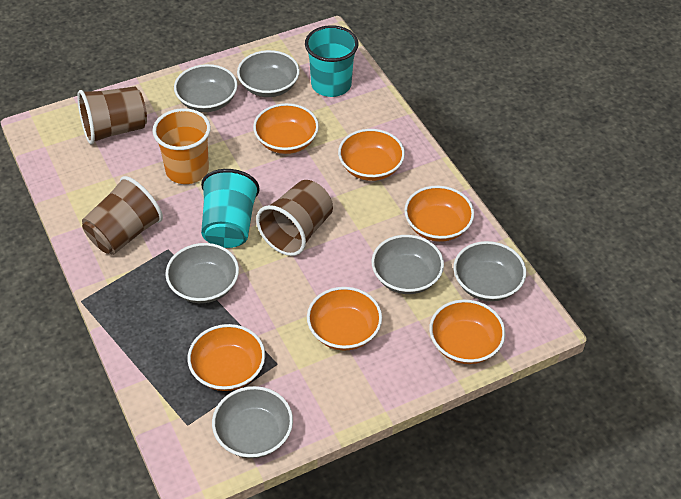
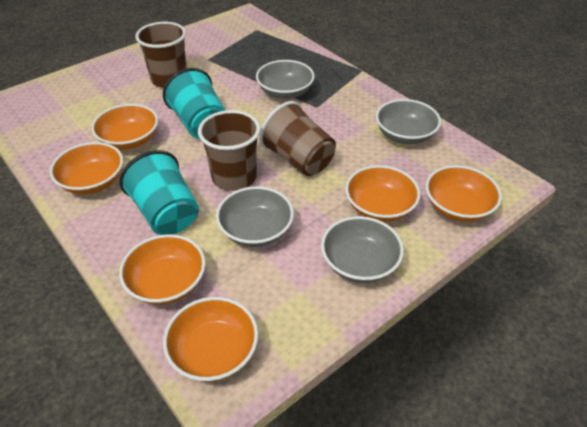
grey bowl: 6 -> 4
orange cup: 1 -> 0

